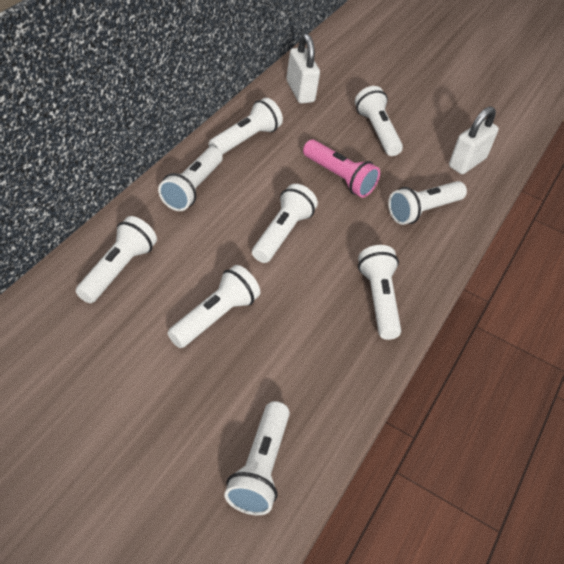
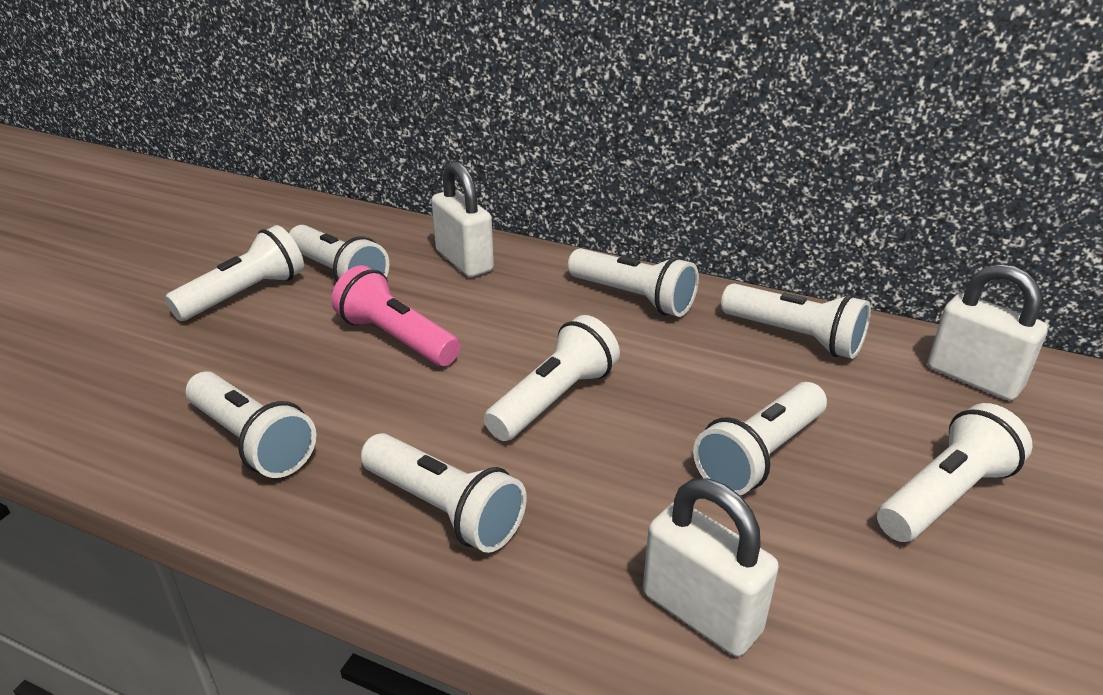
white padlock: 2 -> 3

